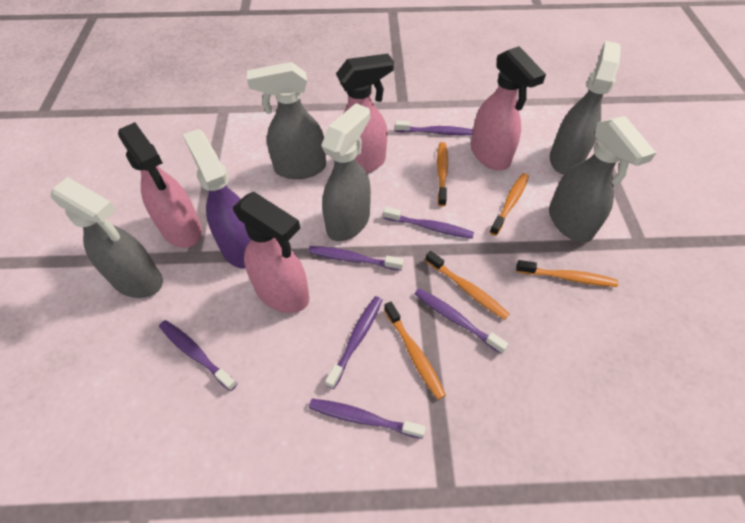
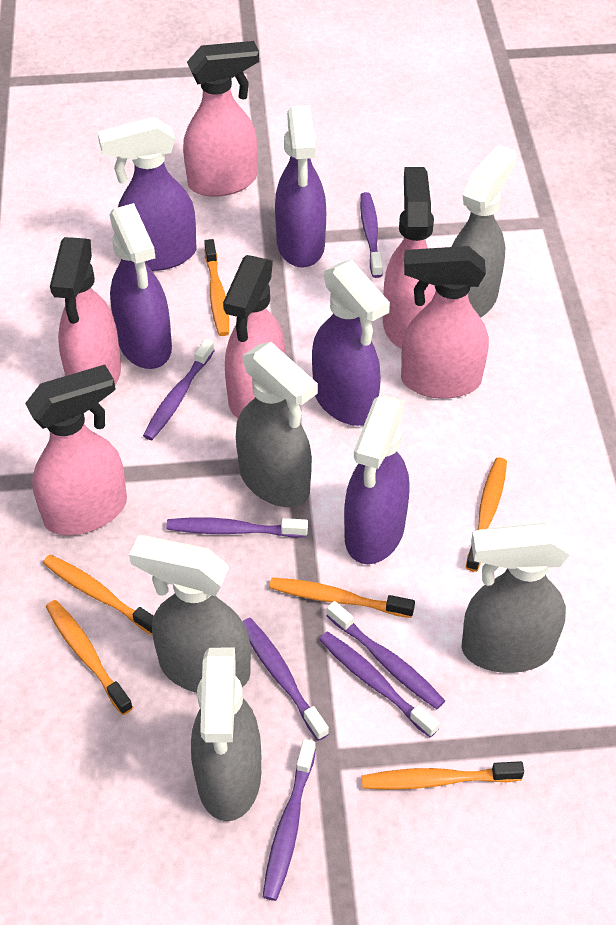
orange toothbrush: 5 -> 6
pink spray bottle: 4 -> 6
purple spray bottle: 1 -> 5

